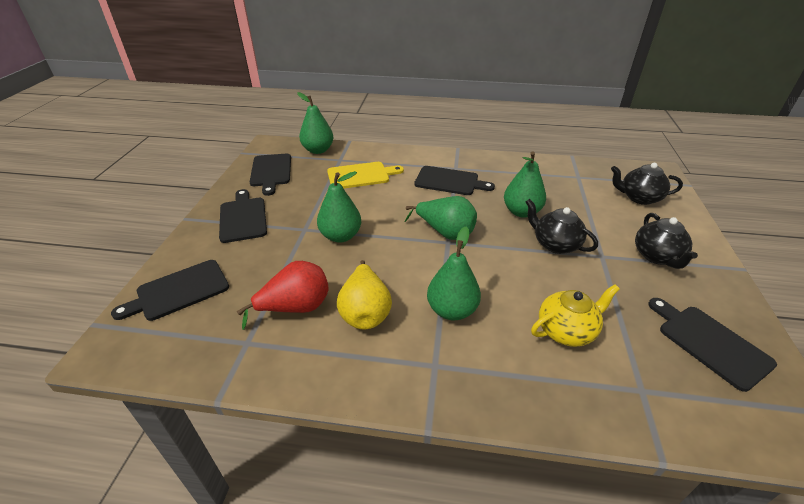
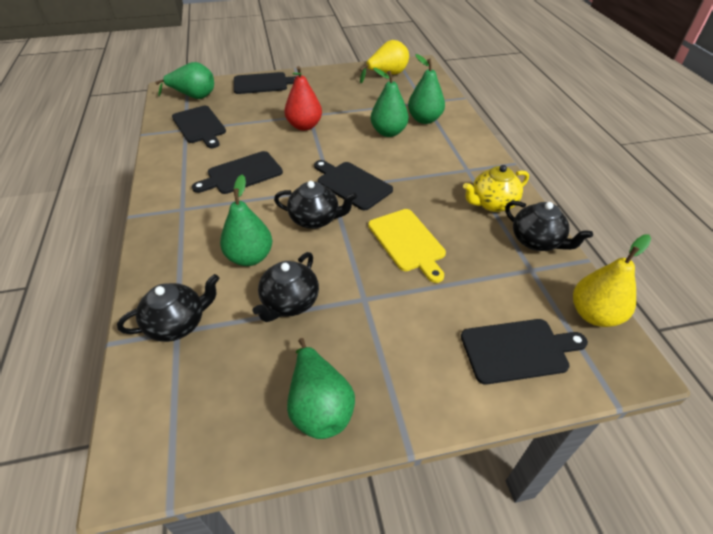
black teapot: 3 -> 4
yellow pear: 1 -> 2

